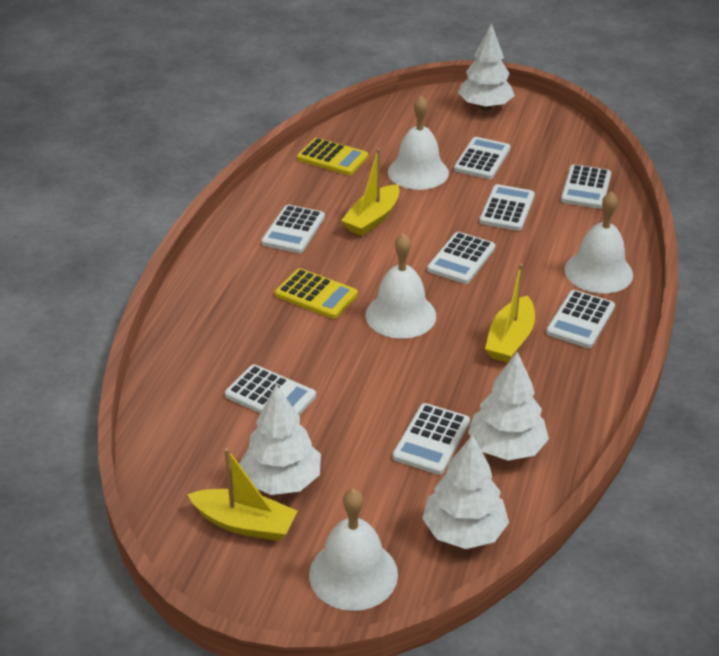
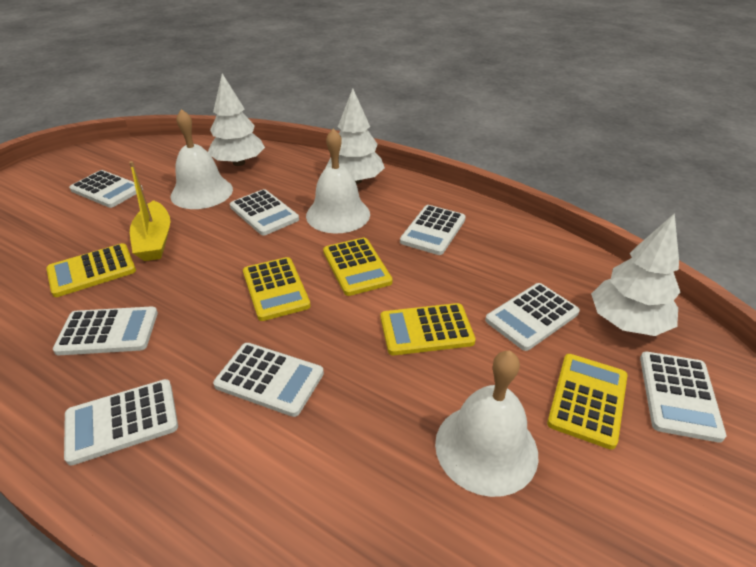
white bell: 4 -> 3
white tree: 4 -> 3
yellow boat: 3 -> 1
yellow calculator: 2 -> 5

